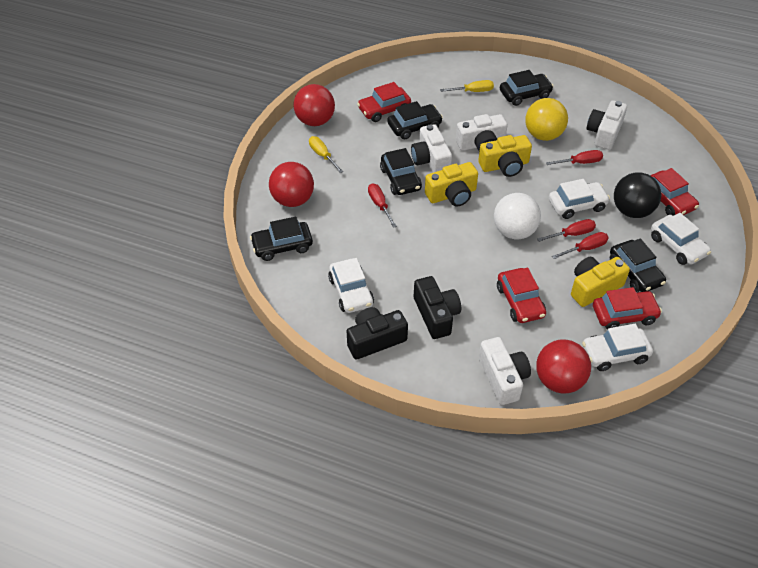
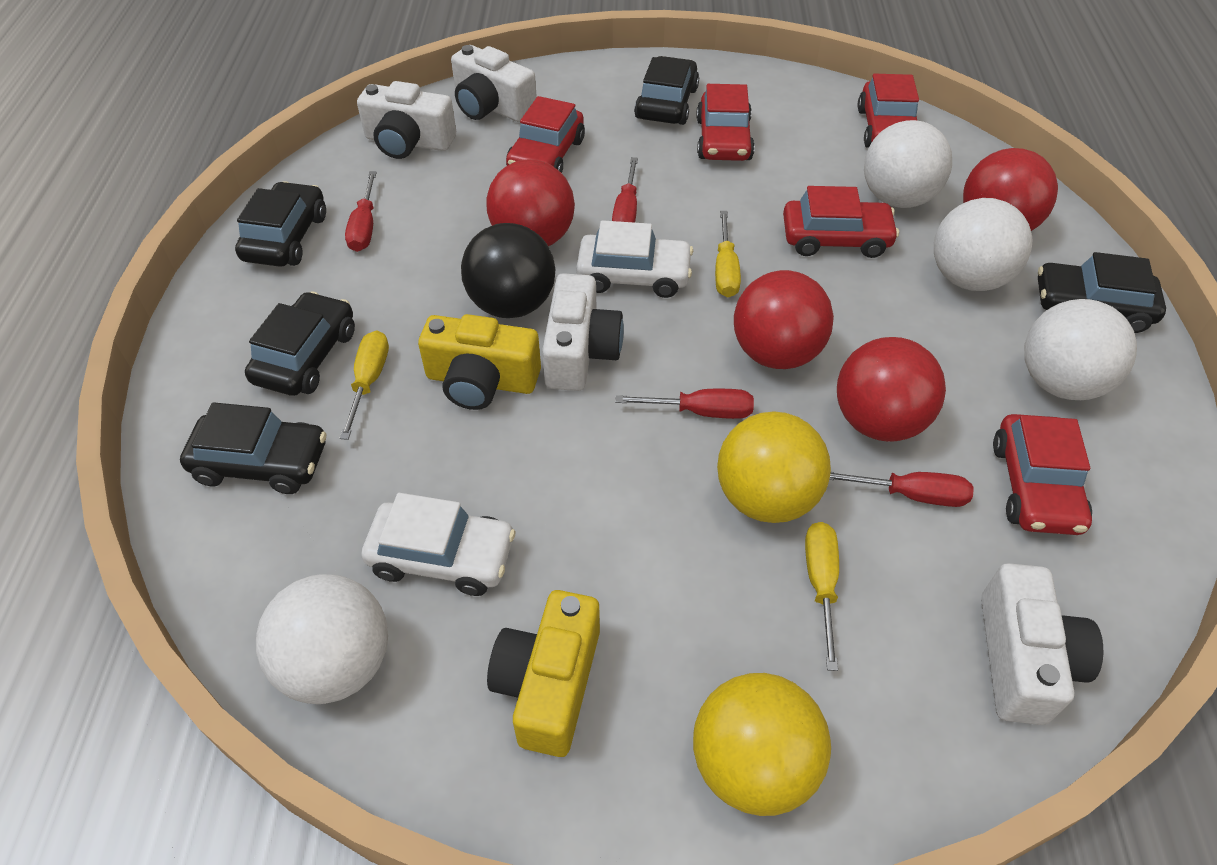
black camera: 2 -> 0
red ball: 3 -> 4
red car: 4 -> 5
white ball: 1 -> 4
white car: 4 -> 2
yellow ball: 1 -> 2
yellow camera: 3 -> 2
yellow screwdriver: 2 -> 3

